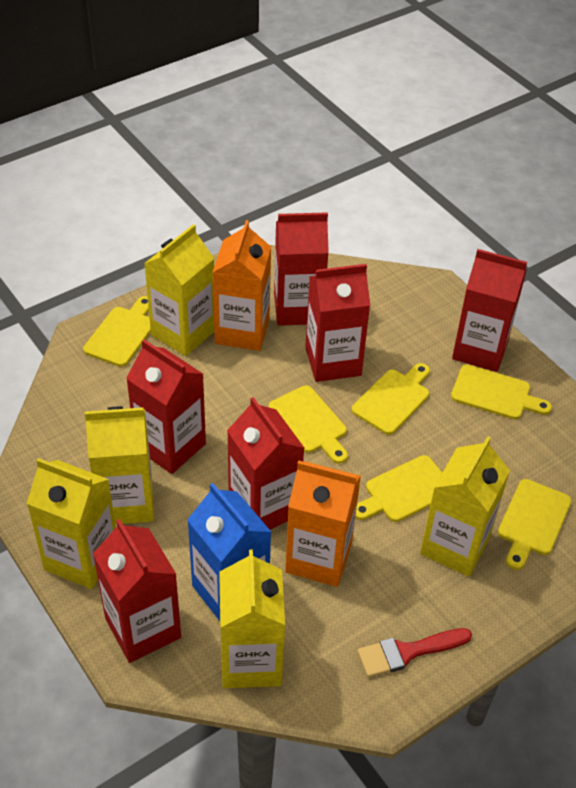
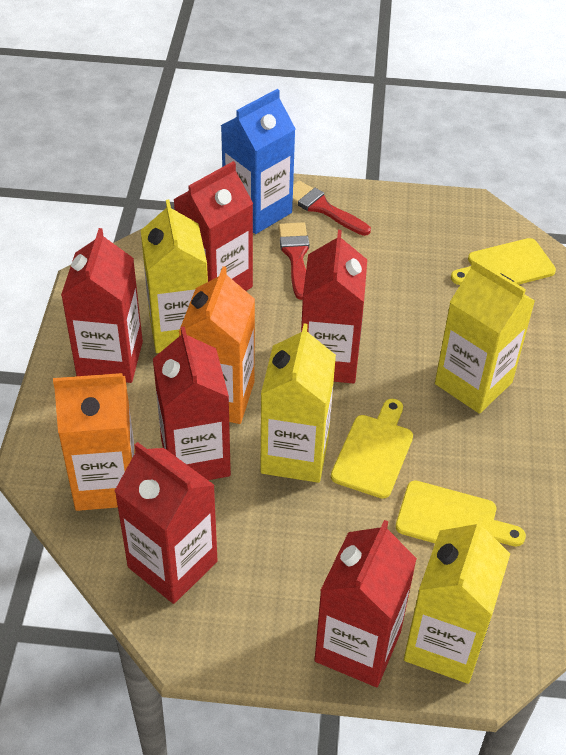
red brush: 1 -> 2
yellow carton: 5 -> 4
yellow cutting board: 6 -> 3

